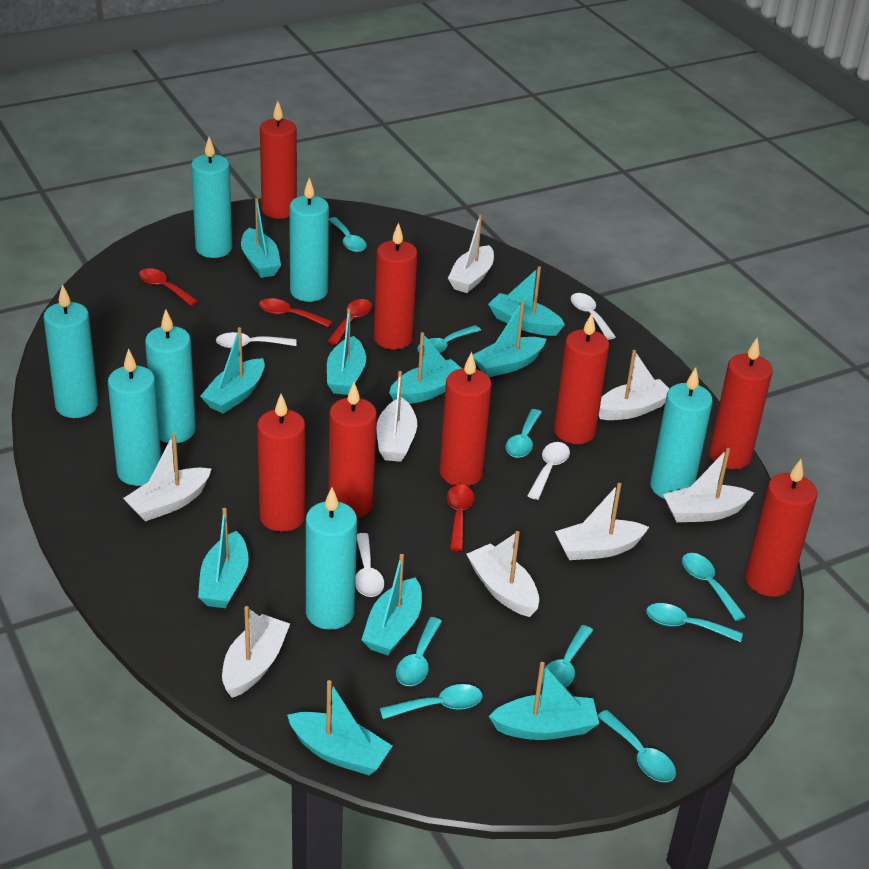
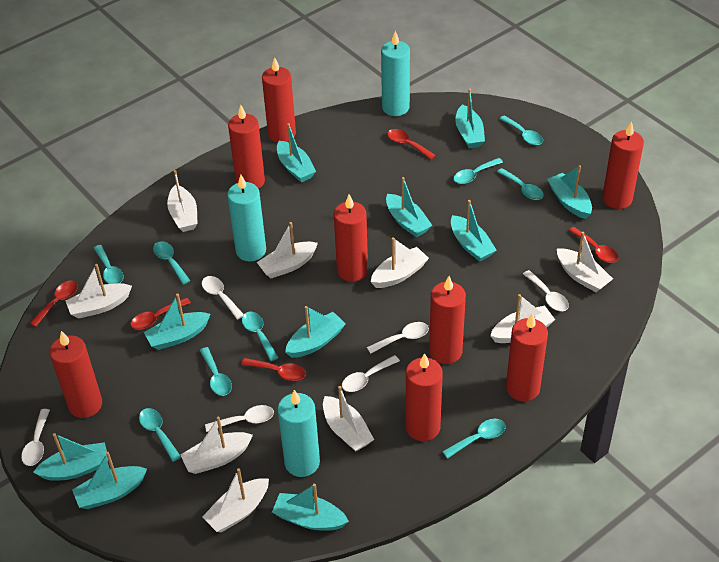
red spoon: 4 -> 5
turquoise candle: 7 -> 3
white boat: 8 -> 9
white spoon: 4 -> 6

